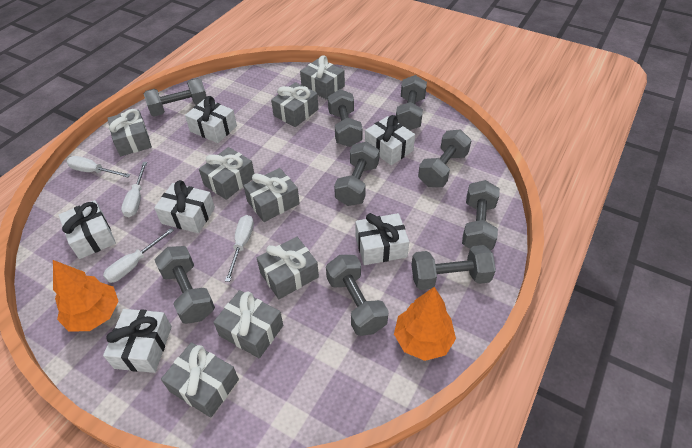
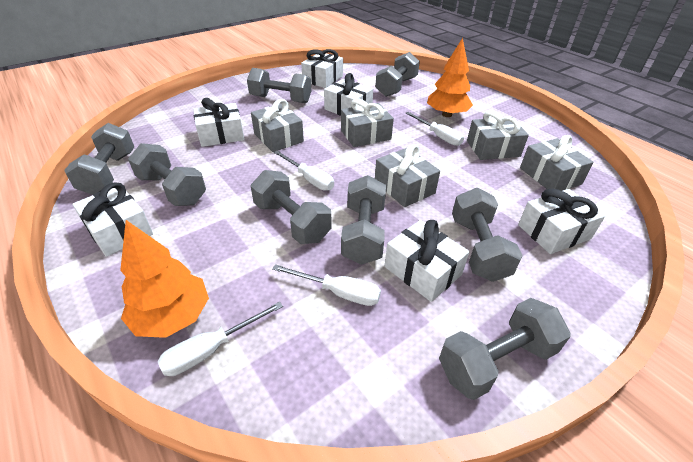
grey dumbbell: 9 -> 8
grey gift: 8 -> 5

